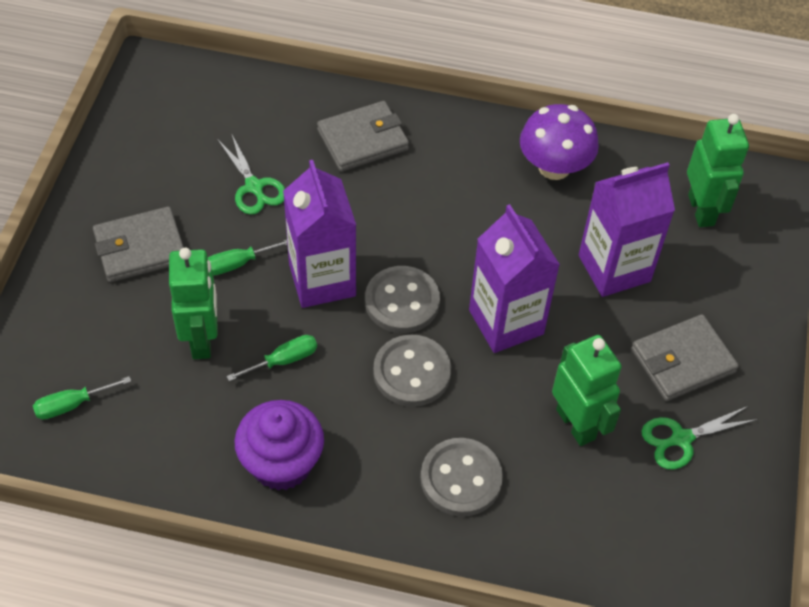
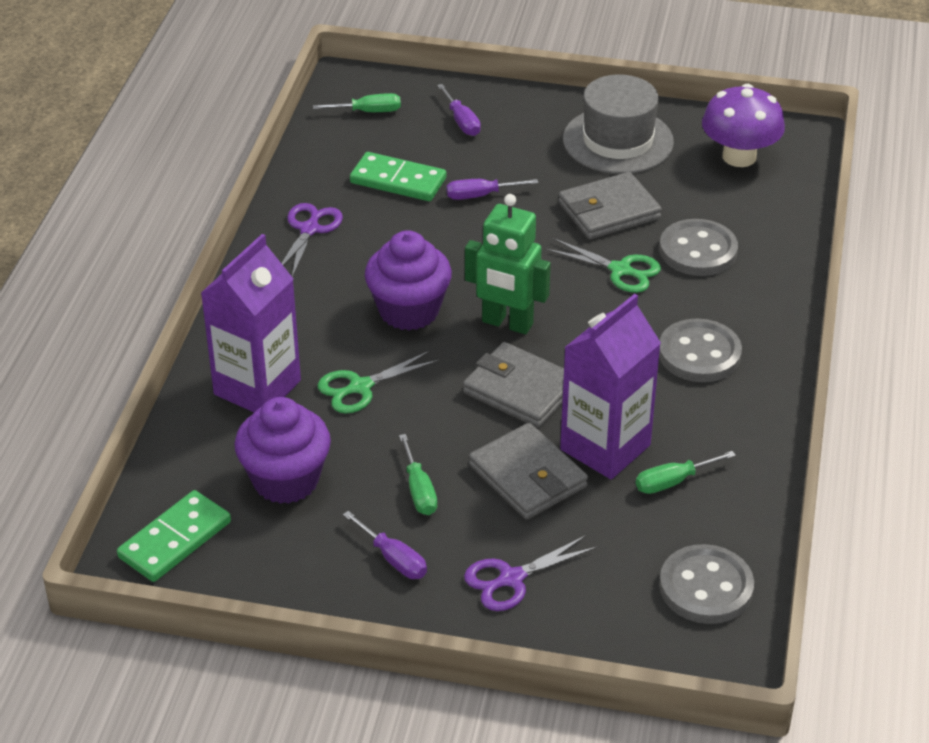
green domino: 0 -> 2
green robot: 3 -> 1
grey hat: 0 -> 1
purple carton: 3 -> 2
purple cupcake: 1 -> 2
purple scissors: 0 -> 2
purple screwdriver: 0 -> 3

